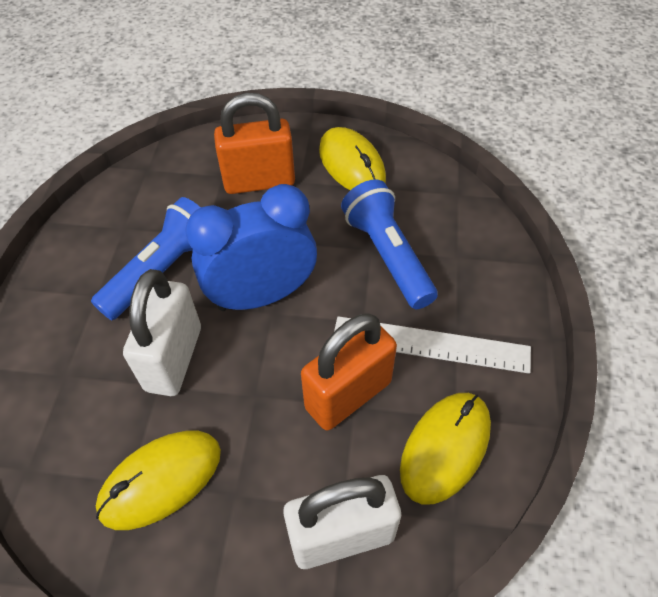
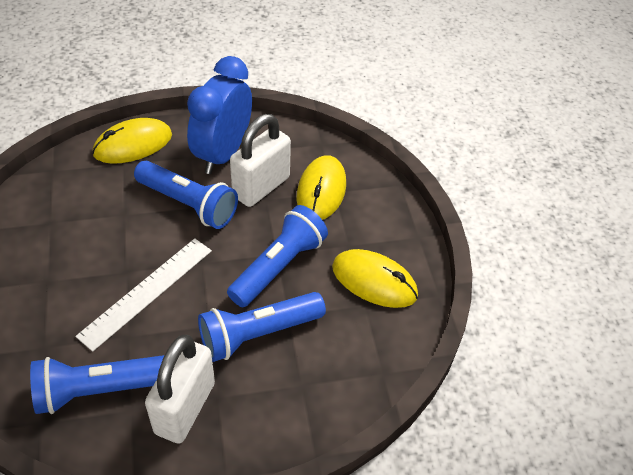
blue flashlight: 2 -> 4
orange padlock: 2 -> 0

